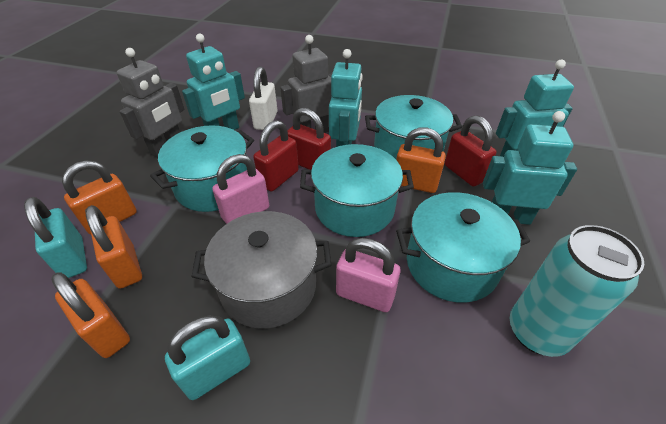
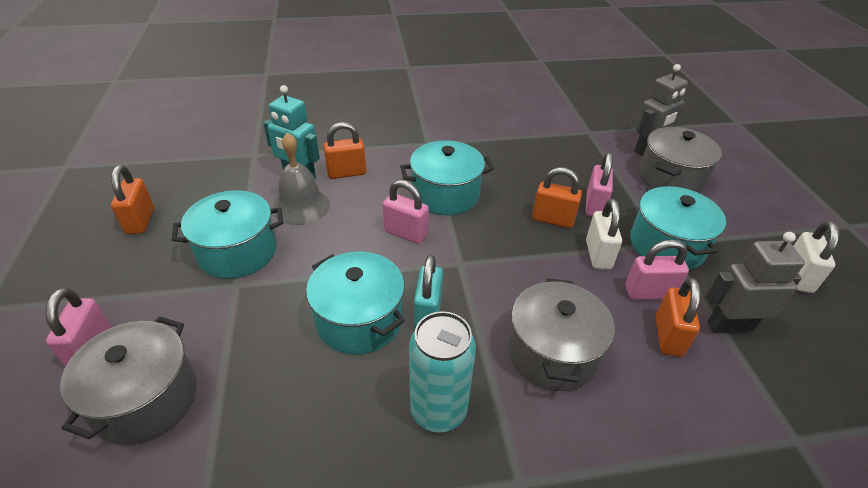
grey bell: 0 -> 1
grey pot: 1 -> 3
pink padlock: 2 -> 4
red padlock: 3 -> 0
turquoise padlock: 2 -> 1
turquoise robot: 4 -> 1
white padlock: 1 -> 2

